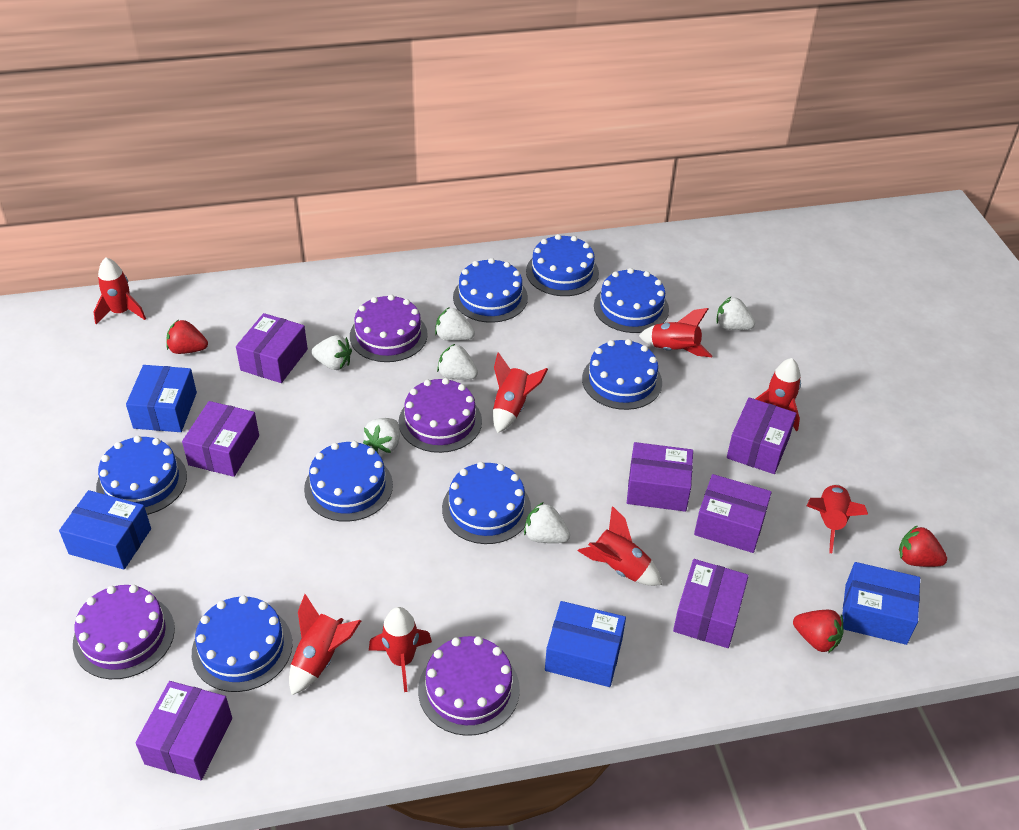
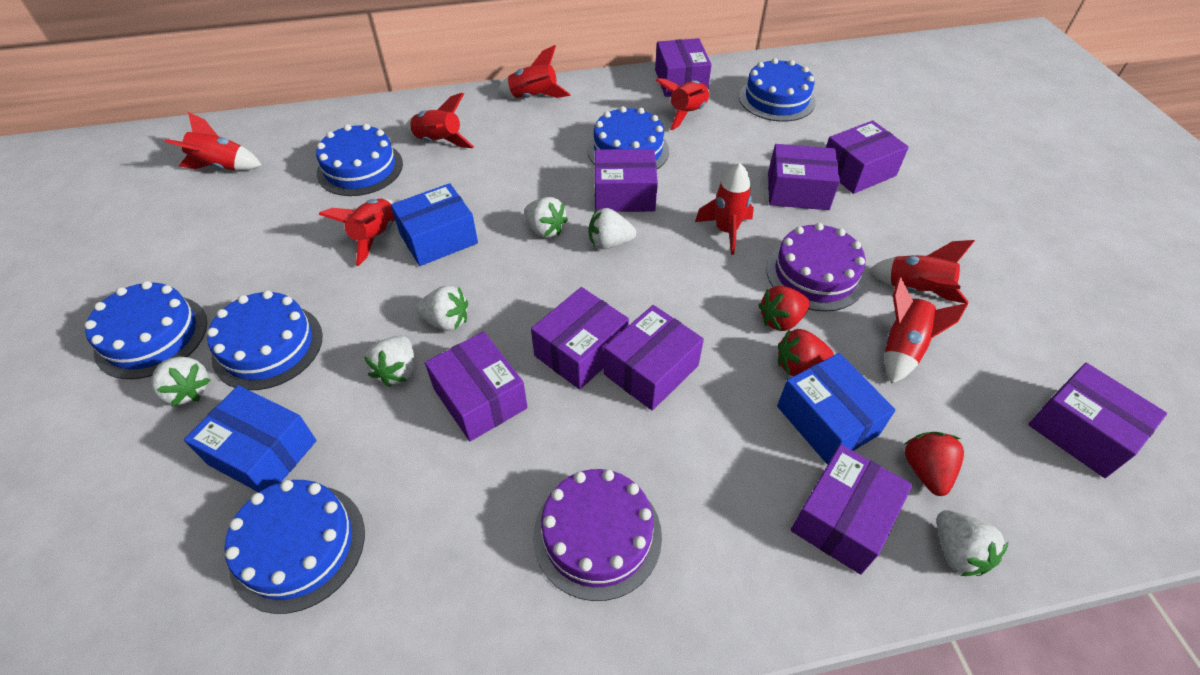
blue box: 4 -> 3
blue cake: 8 -> 6
purple box: 7 -> 9
purple cake: 4 -> 2

